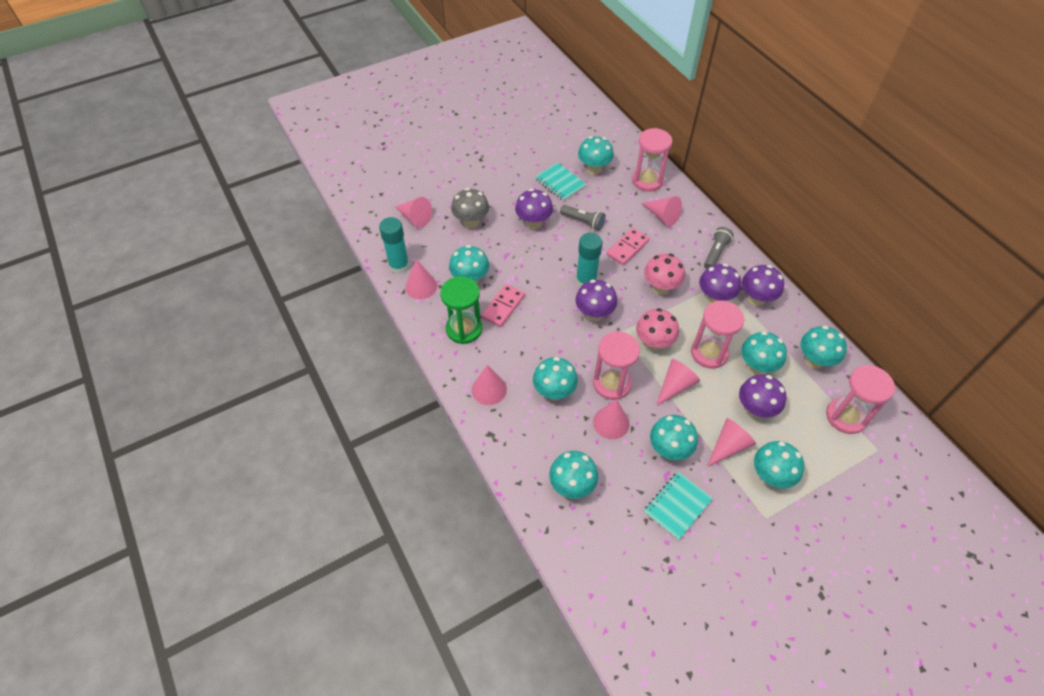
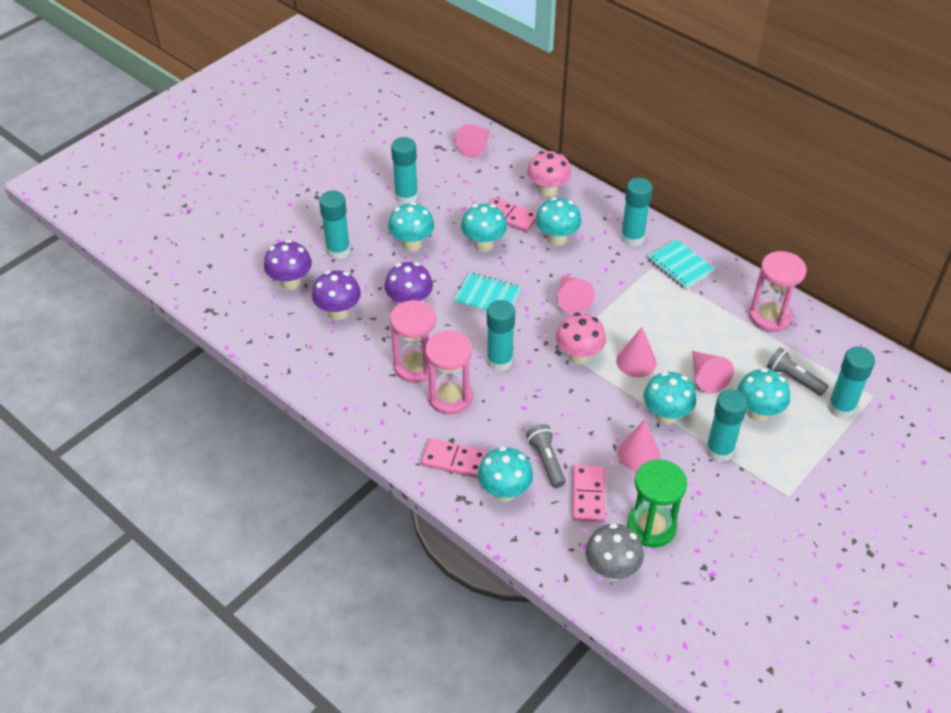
pink cone: 7 -> 5
pink domino: 2 -> 3
pink hourglass: 4 -> 3
purple mushroom: 5 -> 3
turquoise glue stick: 2 -> 6
turquoise mushroom: 8 -> 6

